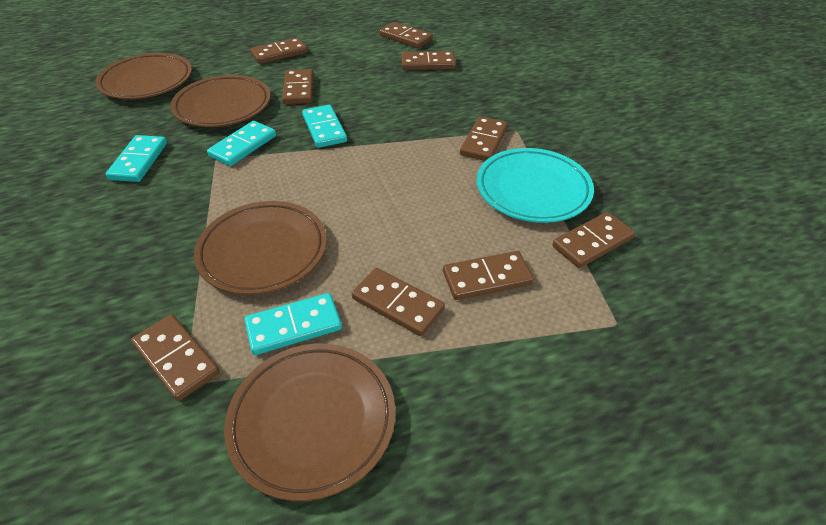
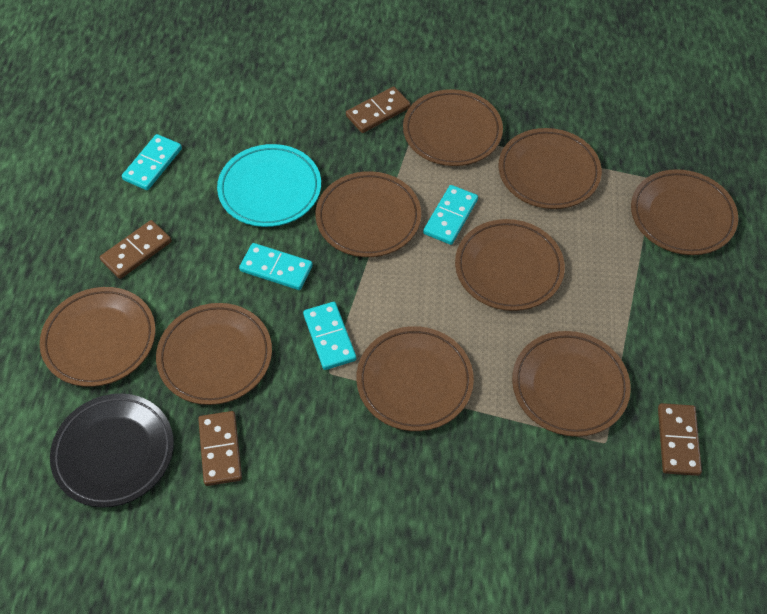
black plate: 0 -> 1
brown domino: 9 -> 4
brown plate: 4 -> 9

